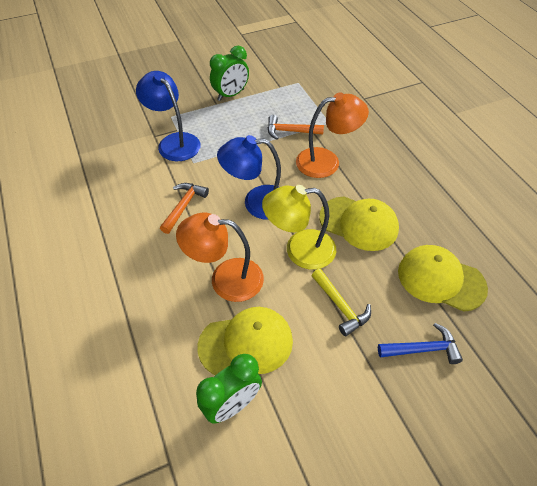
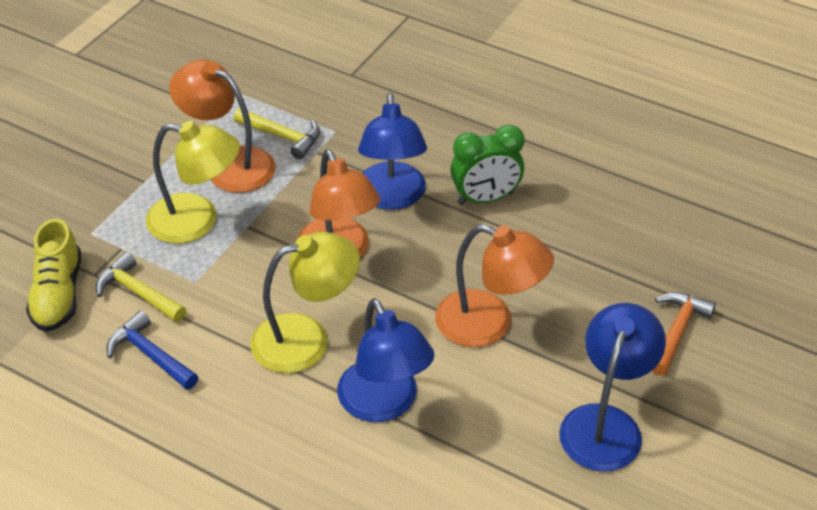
blue lamp: 2 -> 3
green clock: 2 -> 1
orange hammer: 2 -> 1
orange lamp: 2 -> 3
yellow cap: 3 -> 0
yellow hammer: 1 -> 2
yellow lamp: 1 -> 2
yellow shoe: 0 -> 1

